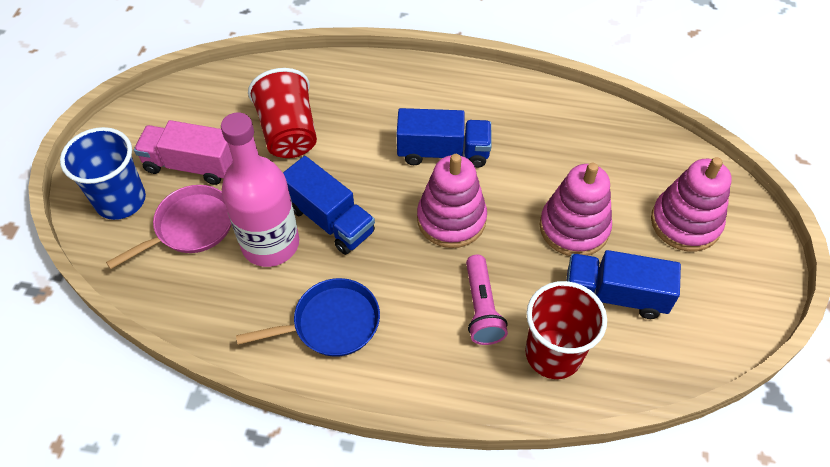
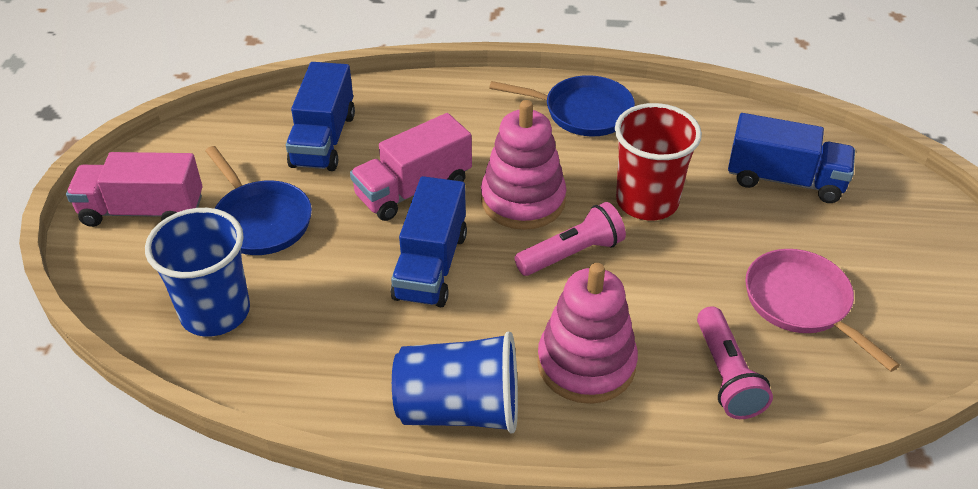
blue cup: 1 -> 2
blue pan: 1 -> 2
pink bottle: 1 -> 0
pink flashlight: 1 -> 2
pink stacking toy: 3 -> 2
pink truck: 1 -> 2
red cup: 2 -> 1

